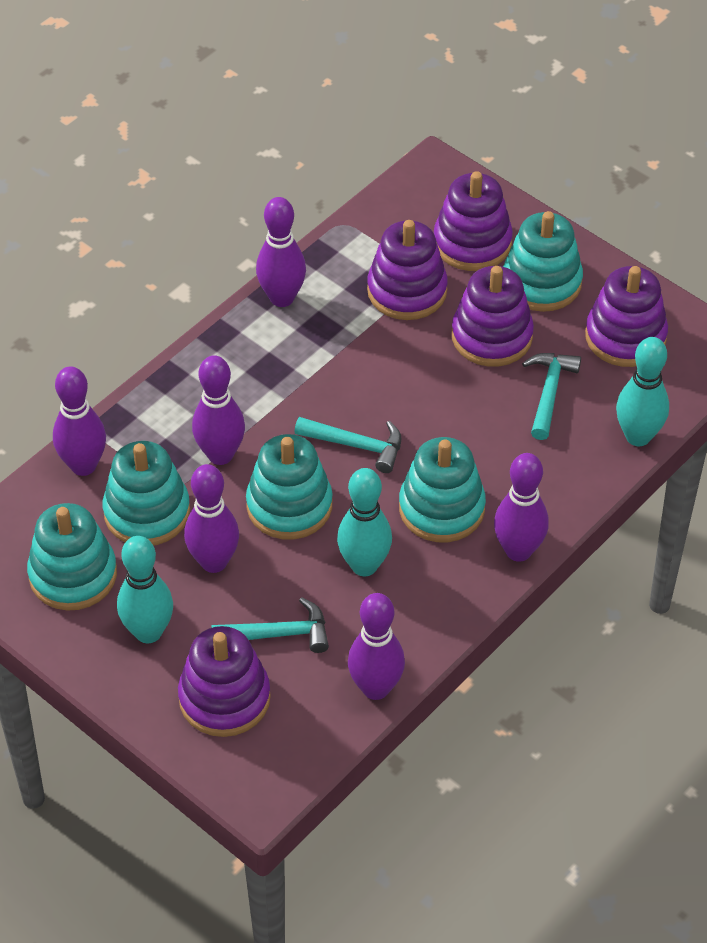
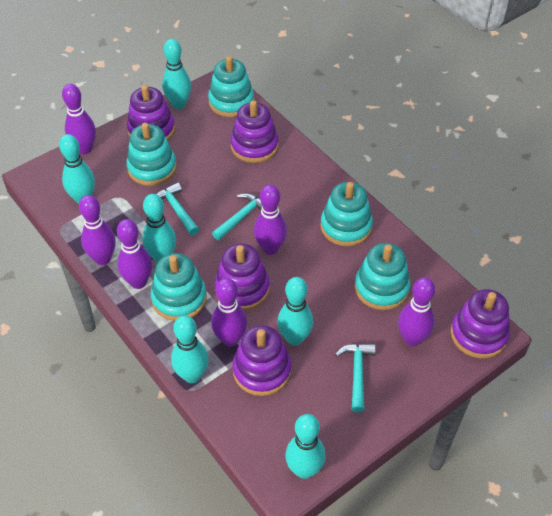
turquoise bowling pin: 3 -> 6

